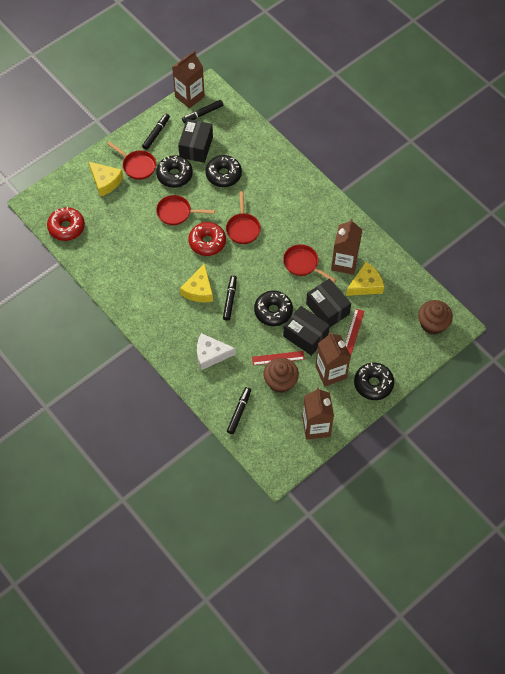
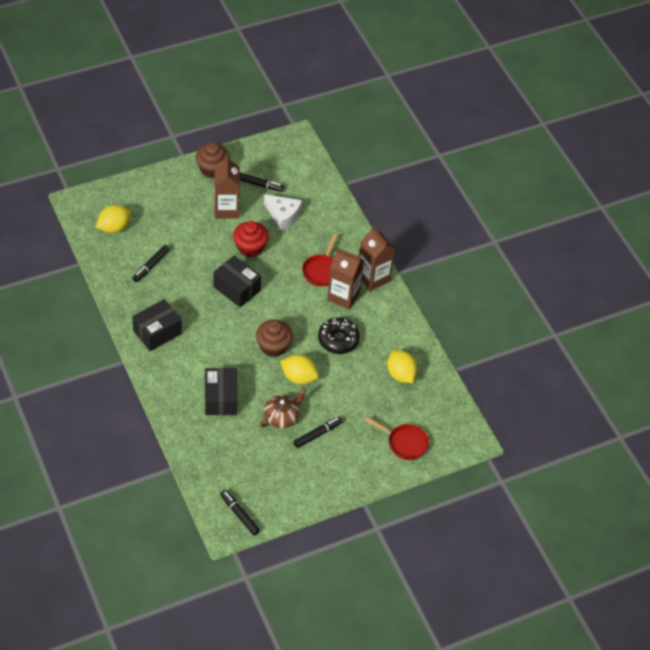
black donut: 4 -> 1
brown carton: 4 -> 3
brown teapot: 0 -> 1
red cupcake: 0 -> 1
red donut: 2 -> 0
red pan: 4 -> 2
red ruler: 2 -> 0
yellow cheese: 3 -> 0
yellow lemon: 0 -> 3

